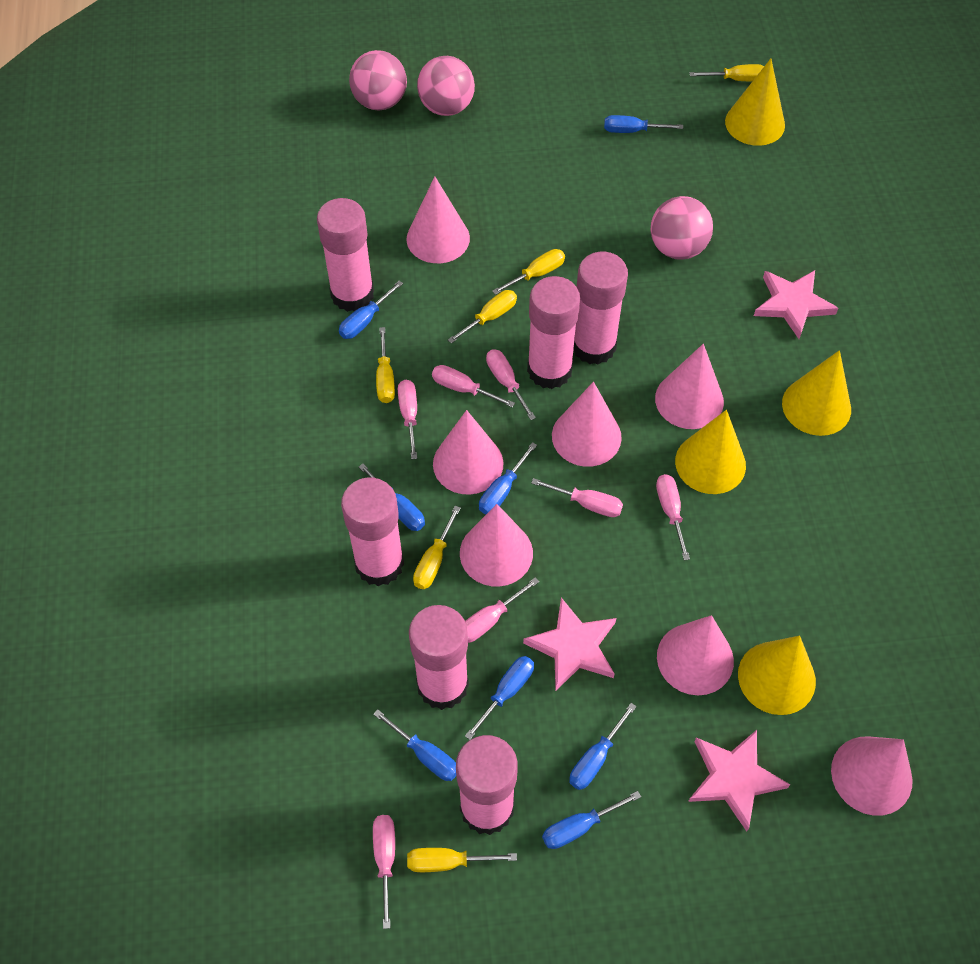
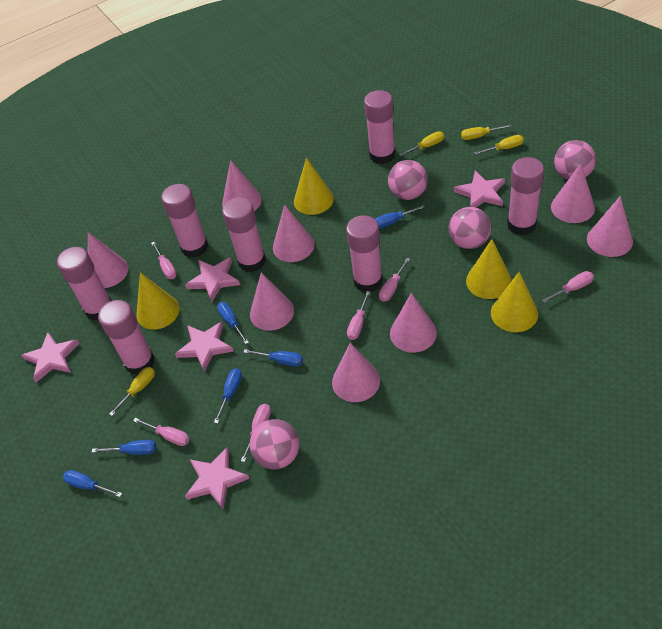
blue screwdriver: 8 -> 6
pink ball: 3 -> 4
pink cone: 7 -> 8
pink glue stick: 6 -> 7
pink screwdriver: 7 -> 6
pink star: 3 -> 5
yellow screwdriver: 6 -> 4

